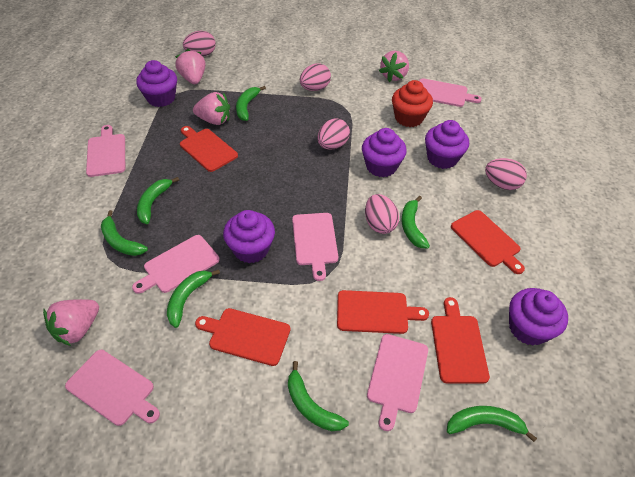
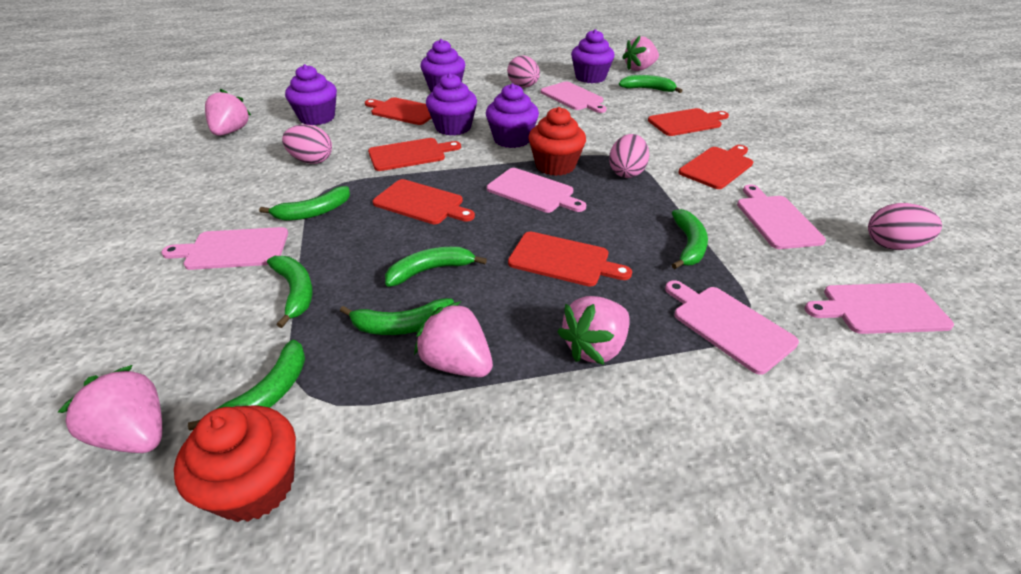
pink egg: 5 -> 4
pink strawberry: 4 -> 5
red cupcake: 1 -> 2
red cutting board: 5 -> 6

